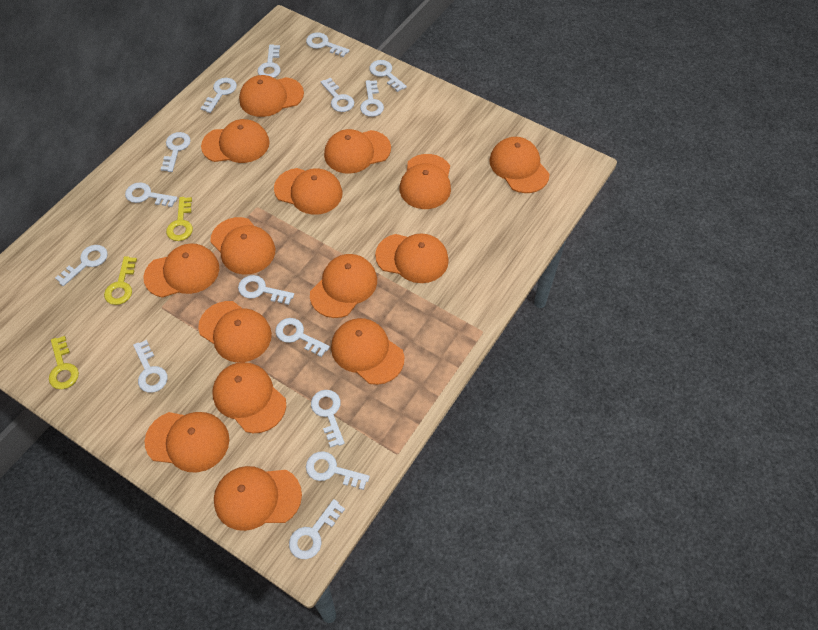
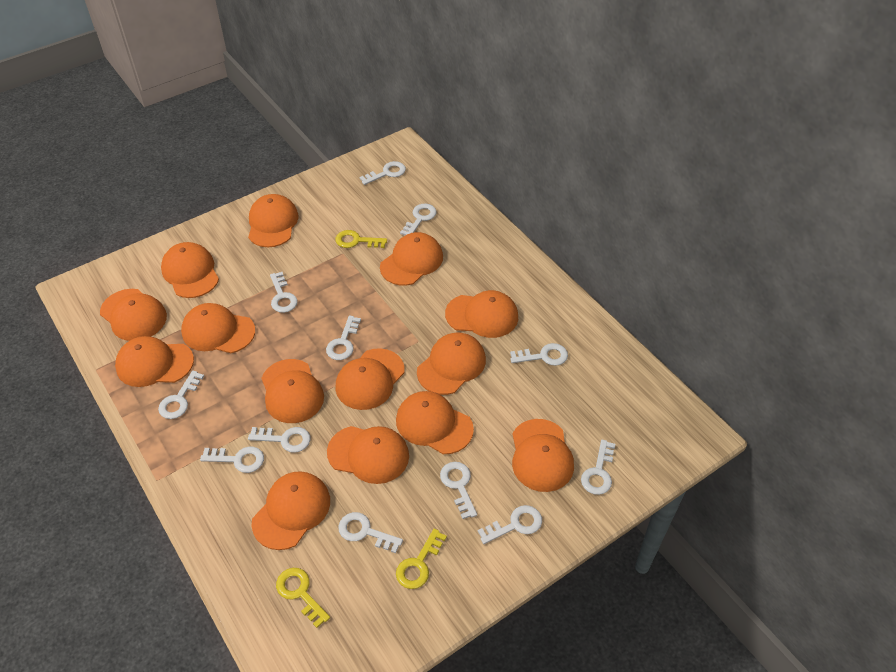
orange cap: 15 -> 14
white key: 15 -> 12

